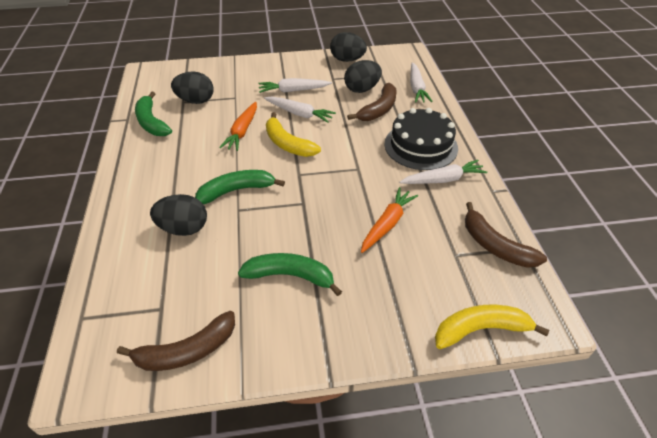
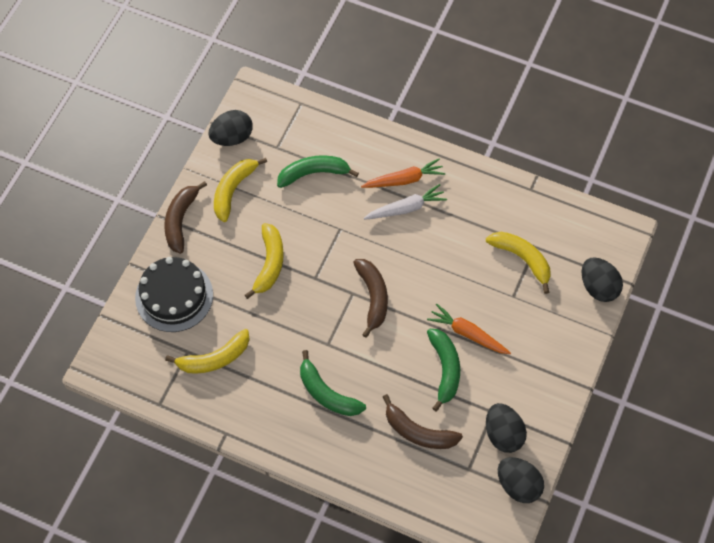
white carrot: 4 -> 1
yellow banana: 2 -> 4

